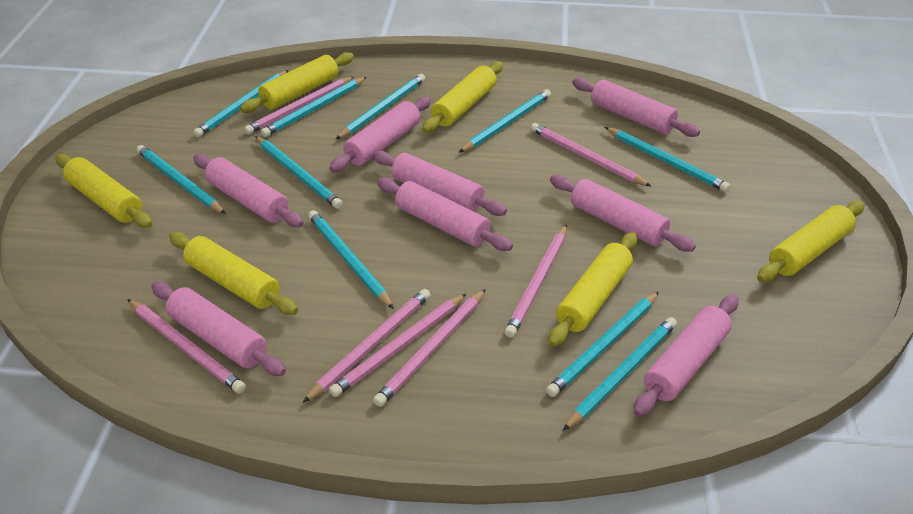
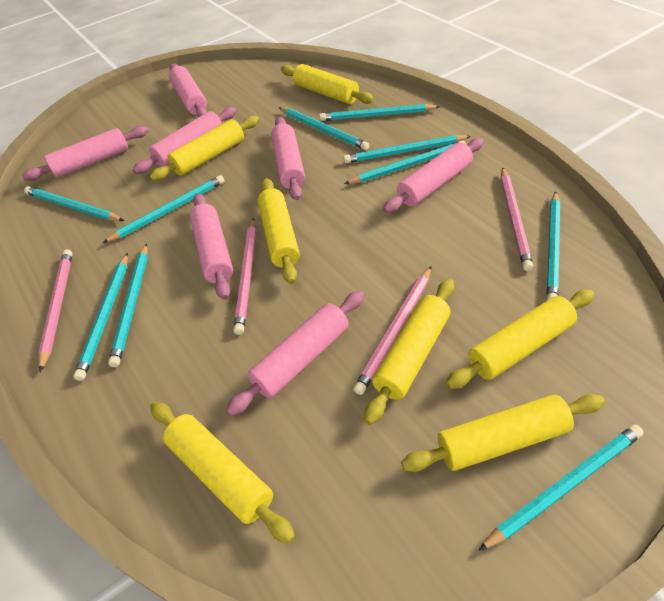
pink pencil: 7 -> 4
pink rolling pin: 8 -> 7
yellow rolling pin: 6 -> 7

